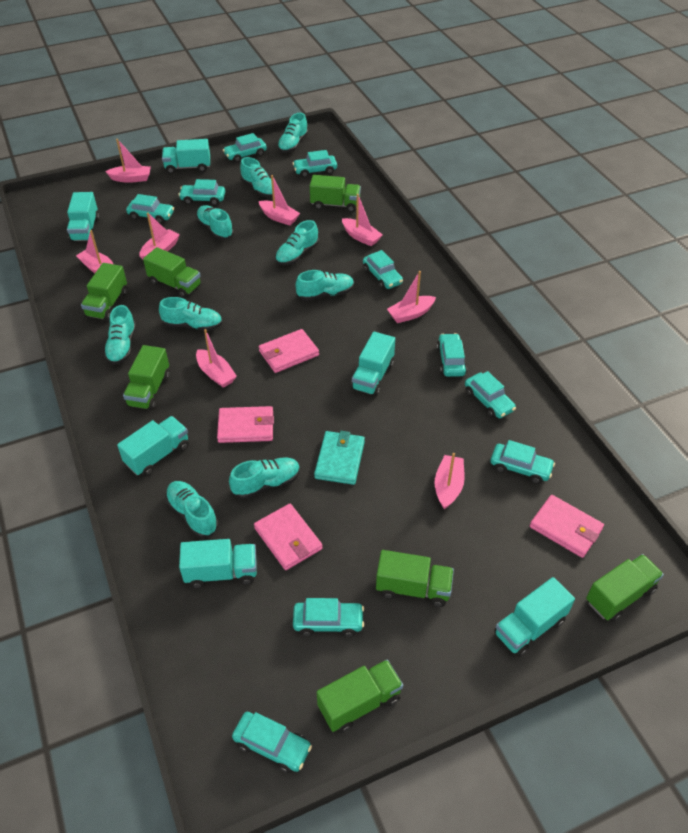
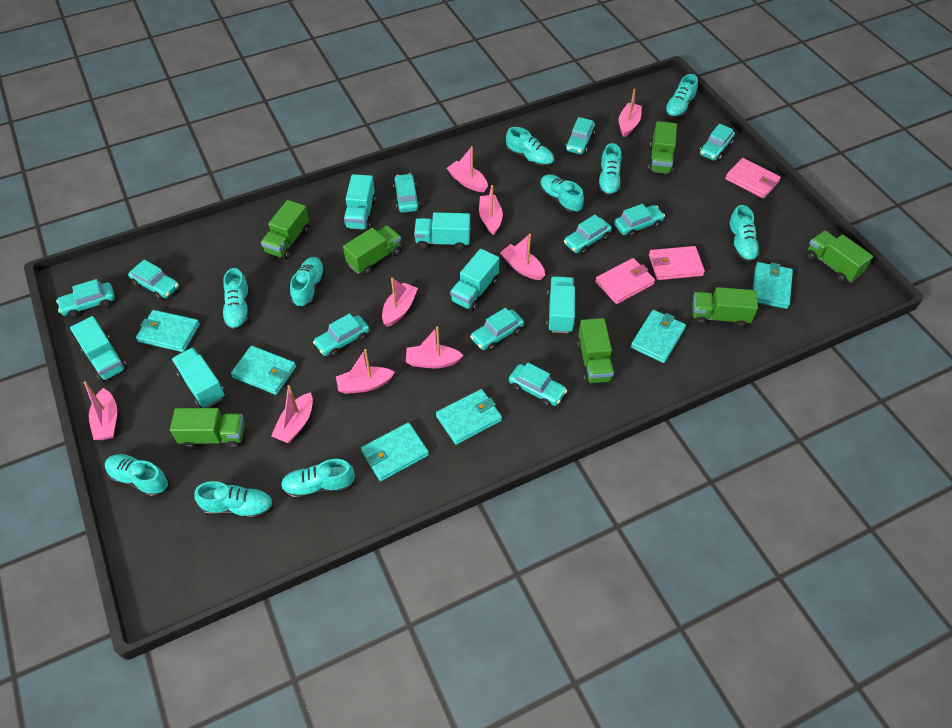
pink boat: 8 -> 9
pink wallet: 4 -> 3
turquoise shoe: 9 -> 10
turquoise wallet: 1 -> 6

